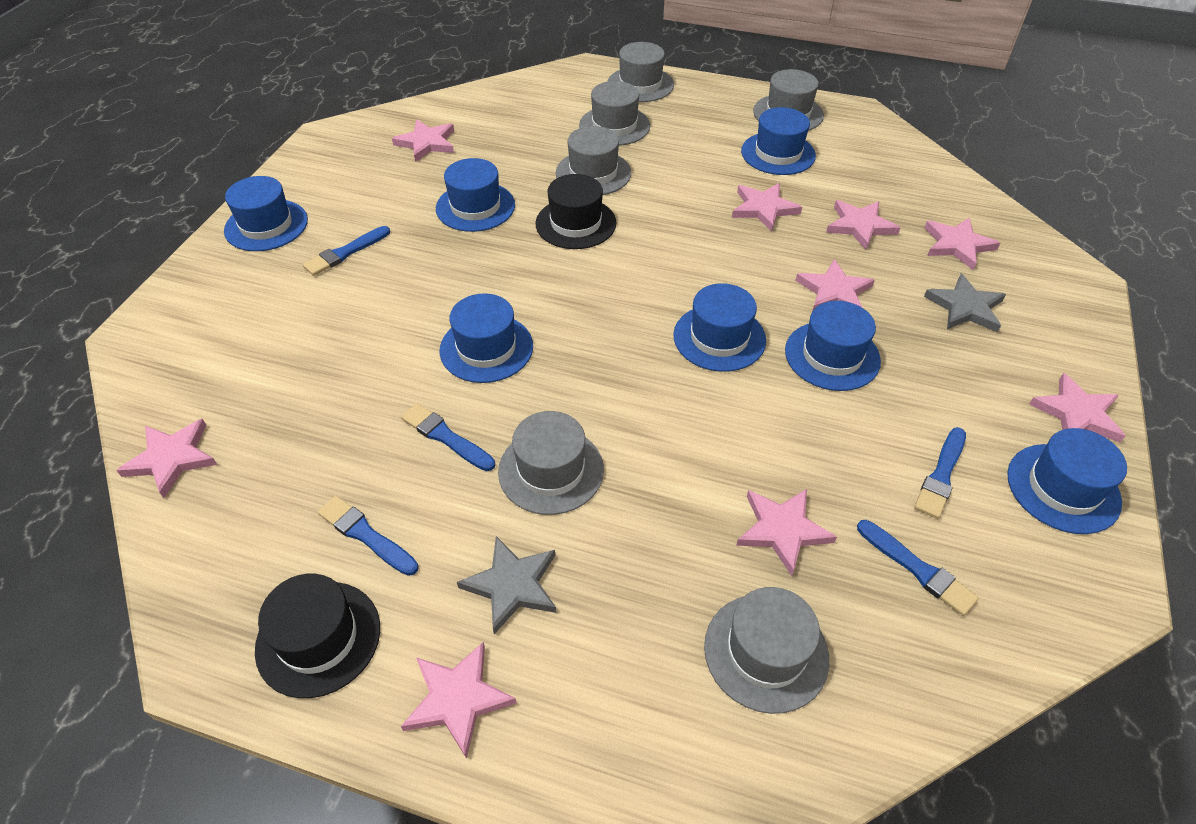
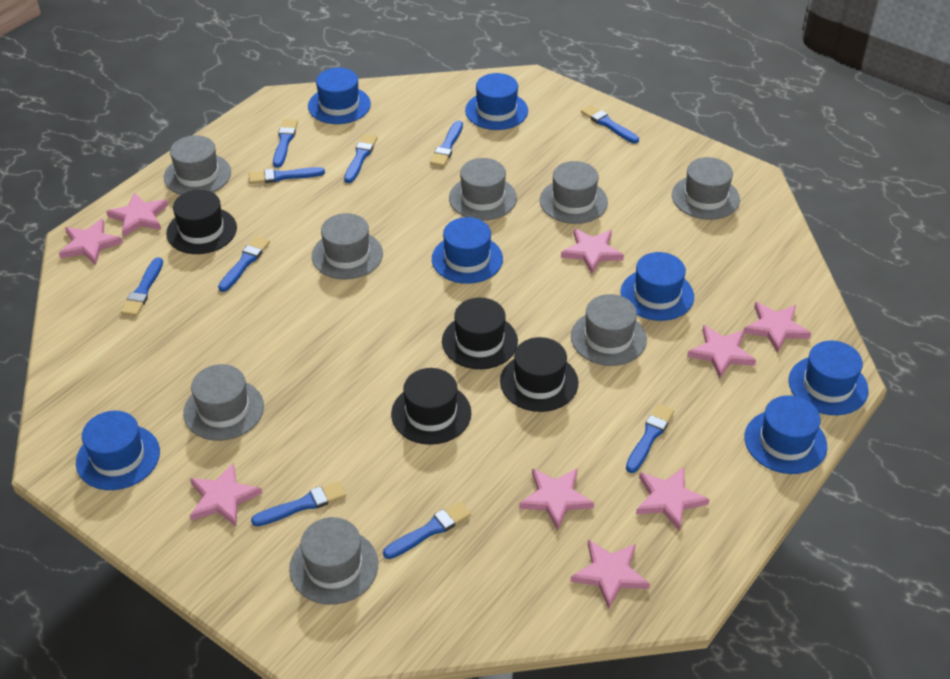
black hat: 2 -> 4
blue brush: 5 -> 10
grey hat: 6 -> 8
grey star: 2 -> 0

